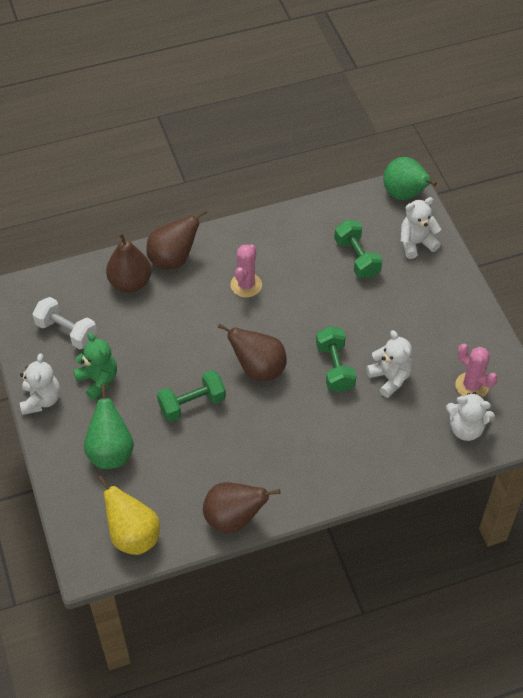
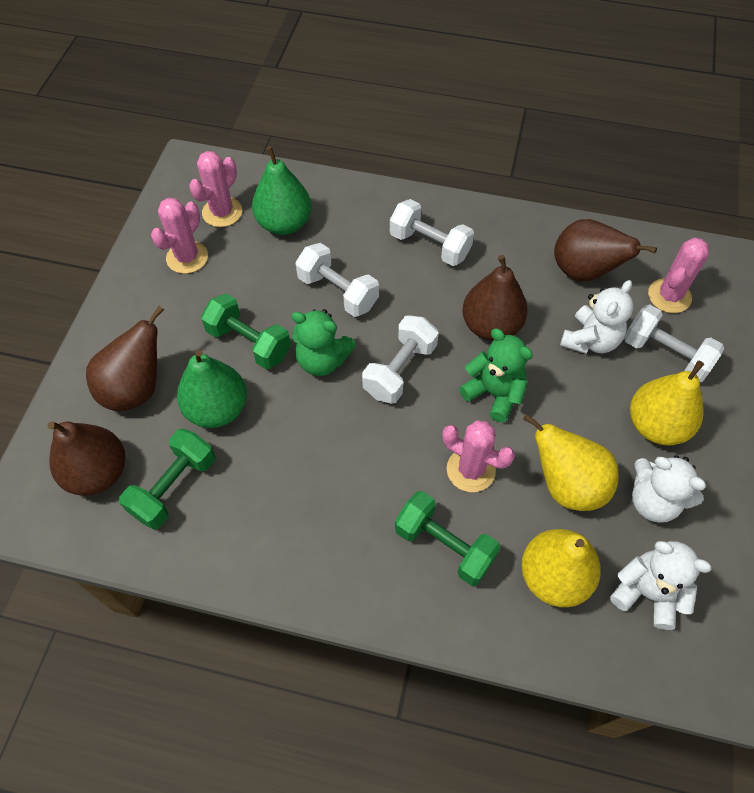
green teddy bear: 1 -> 2
pink cactus: 2 -> 4
white dumbbell: 1 -> 4
white teddy bear: 4 -> 3
yellow pear: 1 -> 3

